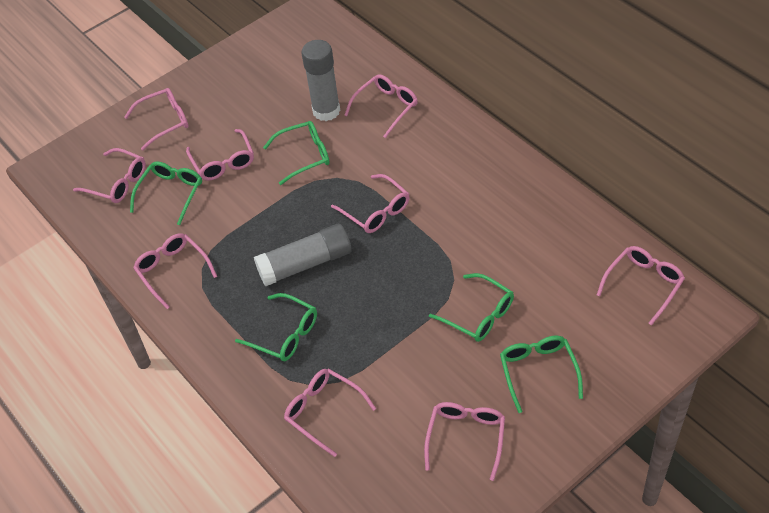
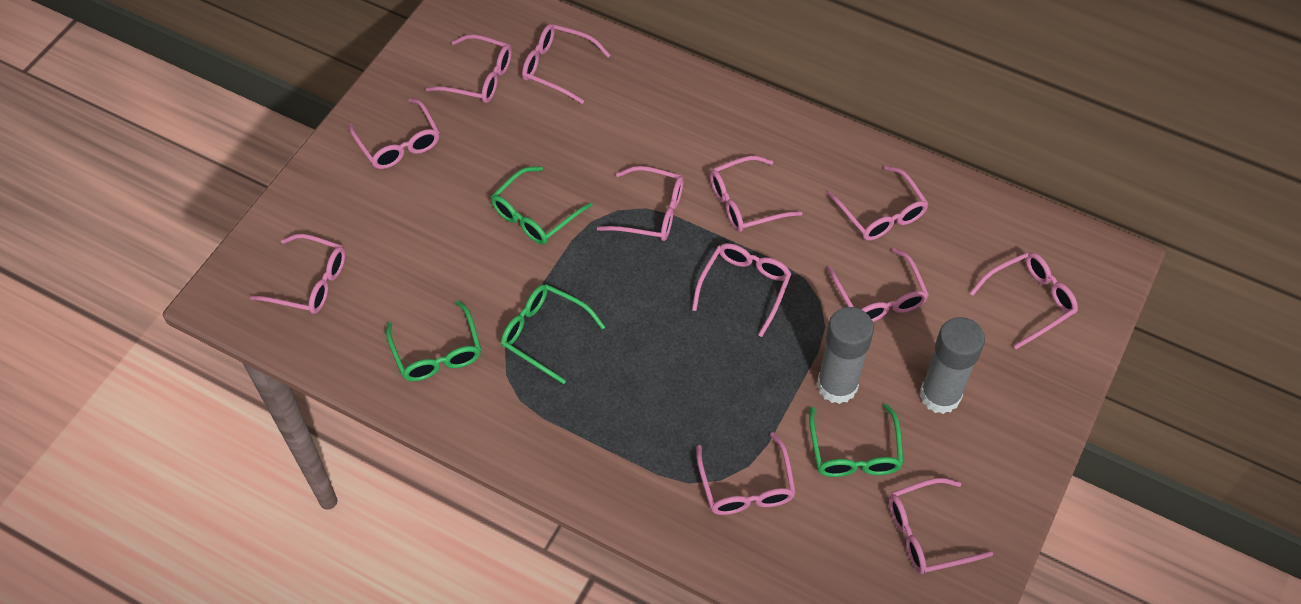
green glasses: 5 -> 4
pink glasses: 9 -> 12

